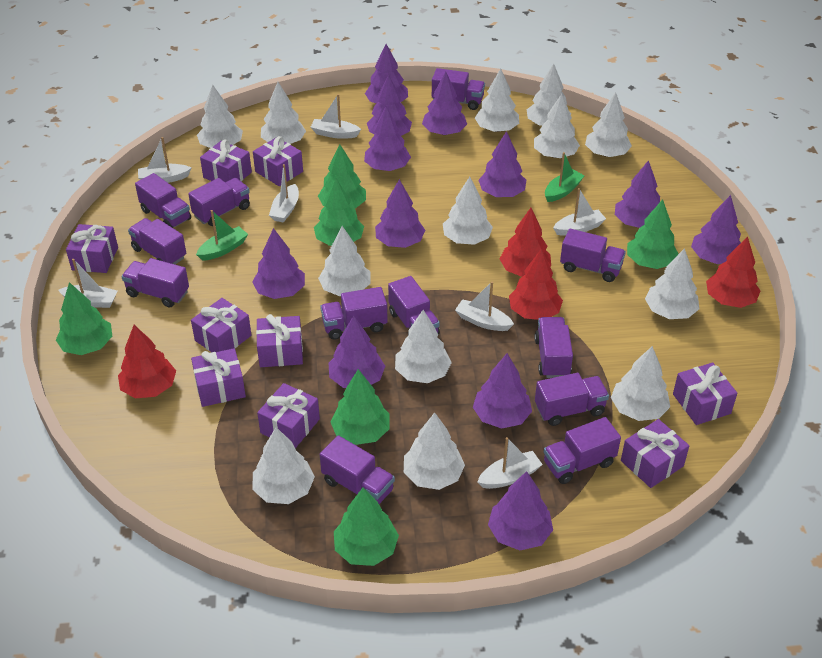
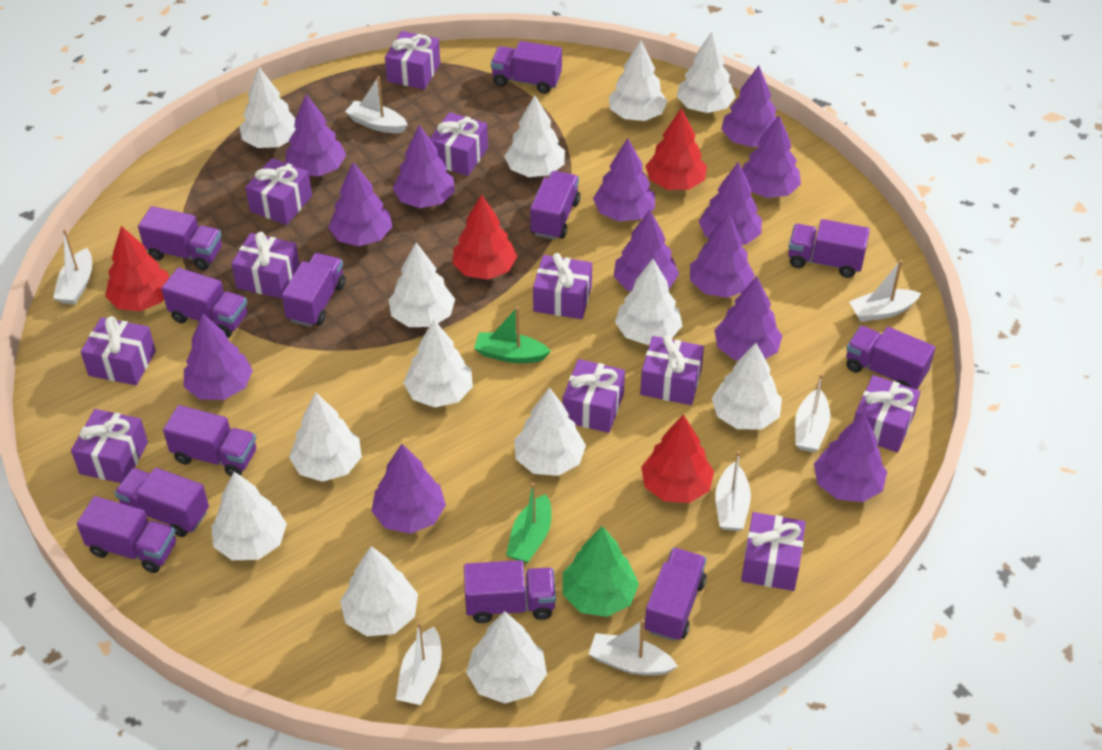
green tree: 6 -> 1
purple gift: 9 -> 11
purple tree: 12 -> 13

